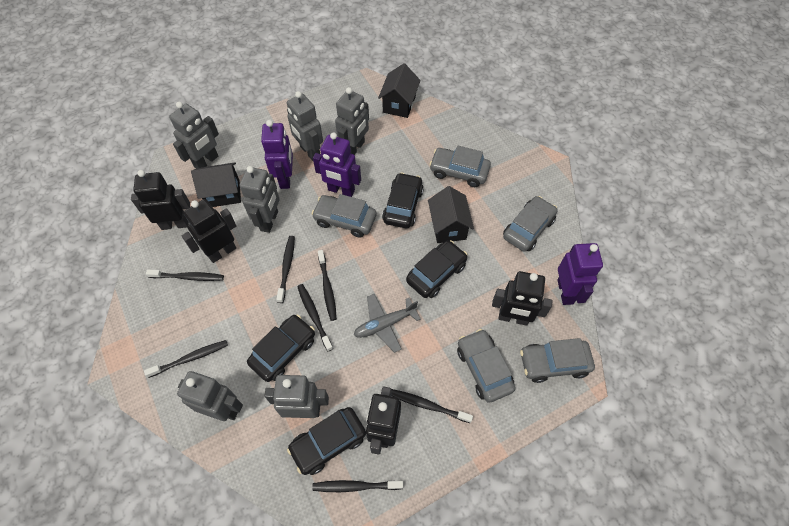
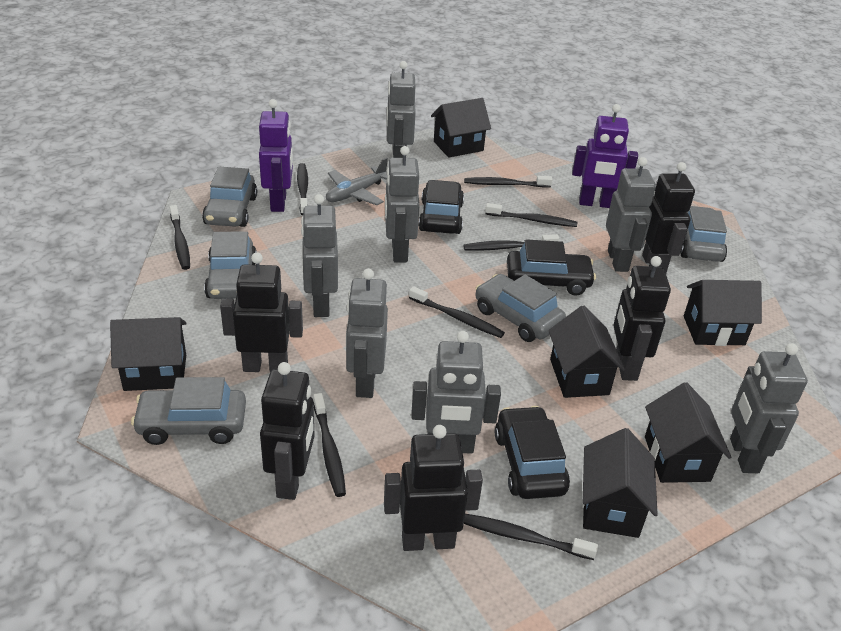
black car: 4 -> 3
black house: 3 -> 6
black robot: 4 -> 5
black toothbrush: 7 -> 8
grey robot: 6 -> 7
purple robot: 3 -> 2

